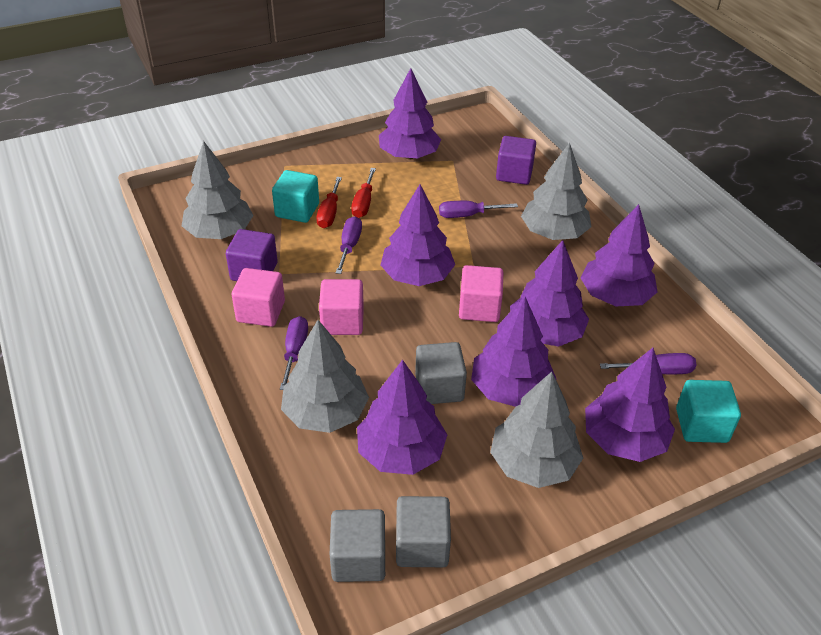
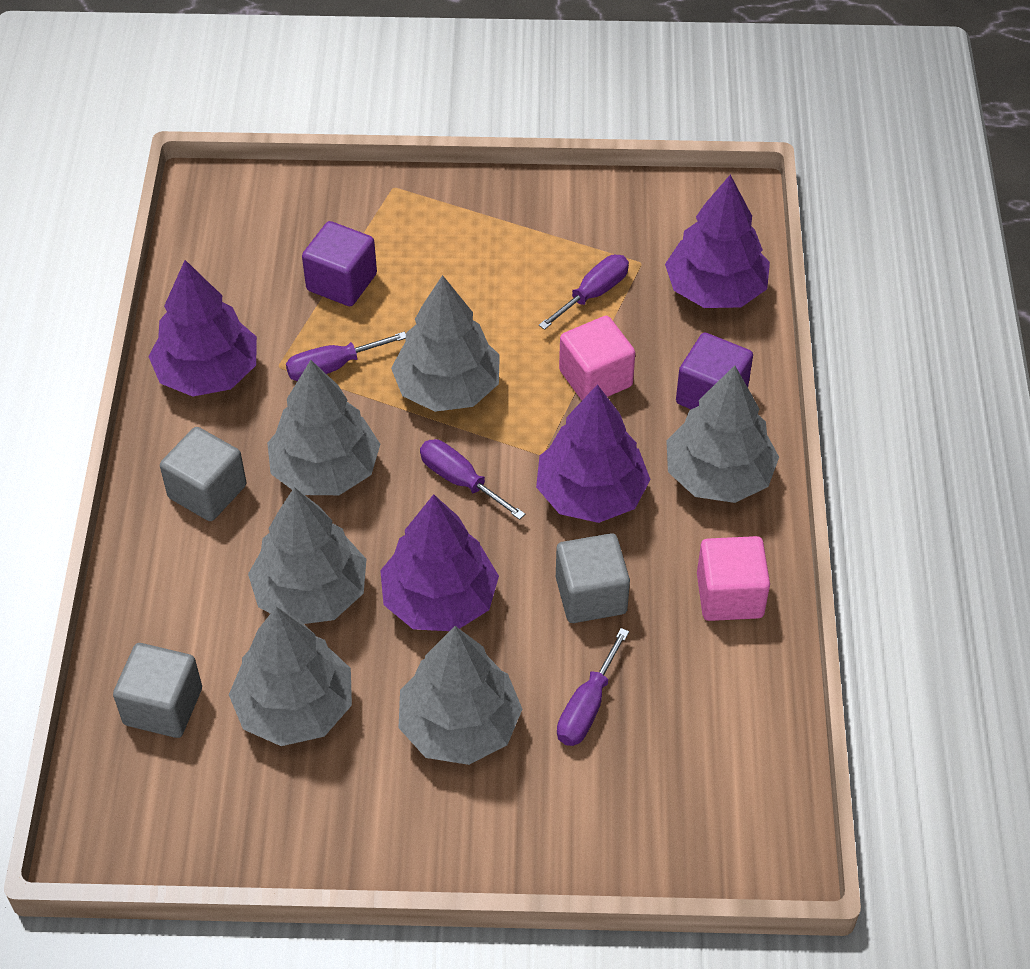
grey tree: 4 -> 6
pink cube: 3 -> 2
purple tree: 7 -> 4
red screwdriver: 2 -> 0
turquoise cube: 2 -> 0

